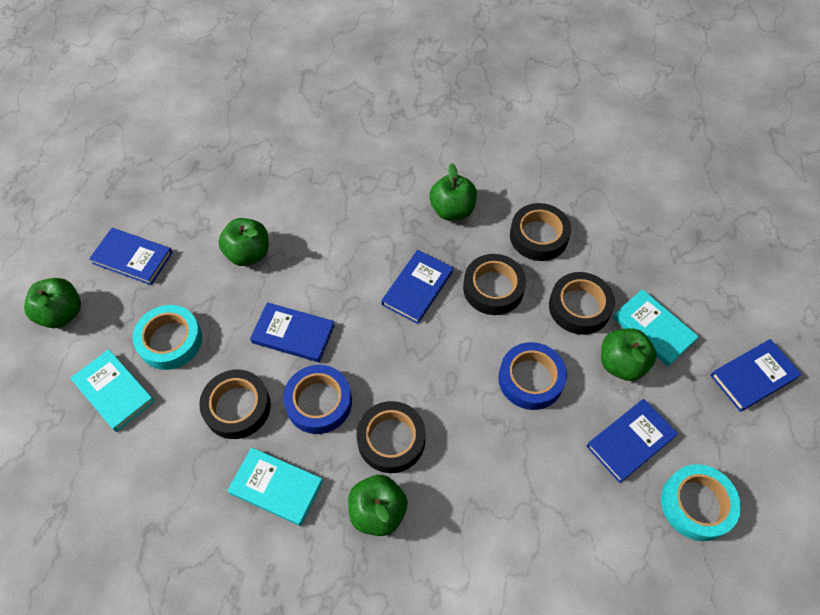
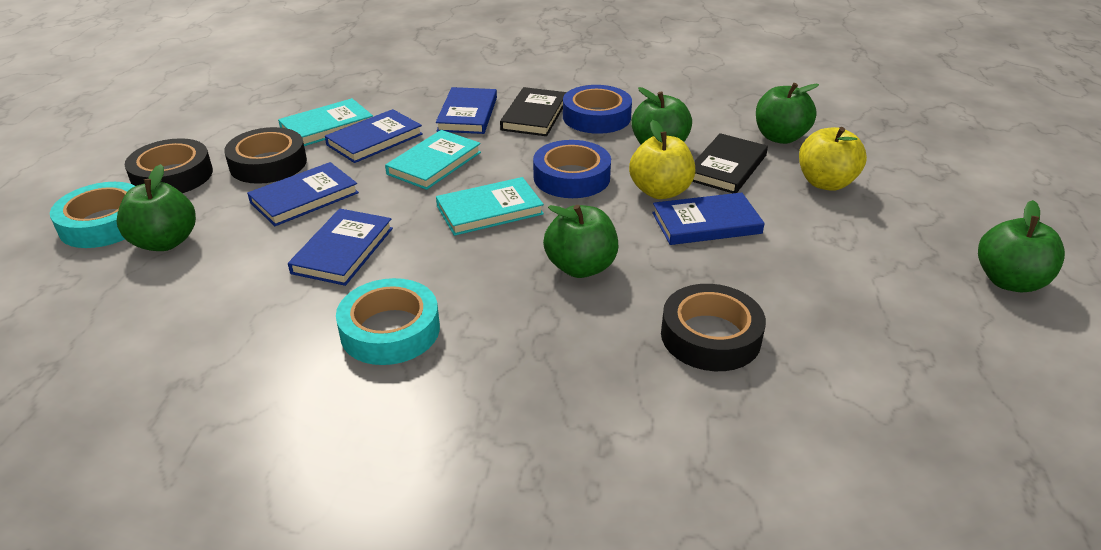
black book: 0 -> 2
black tape: 5 -> 3
yellow apple: 0 -> 2

